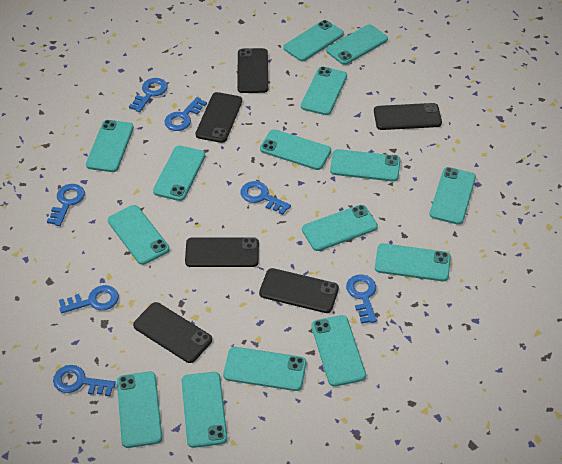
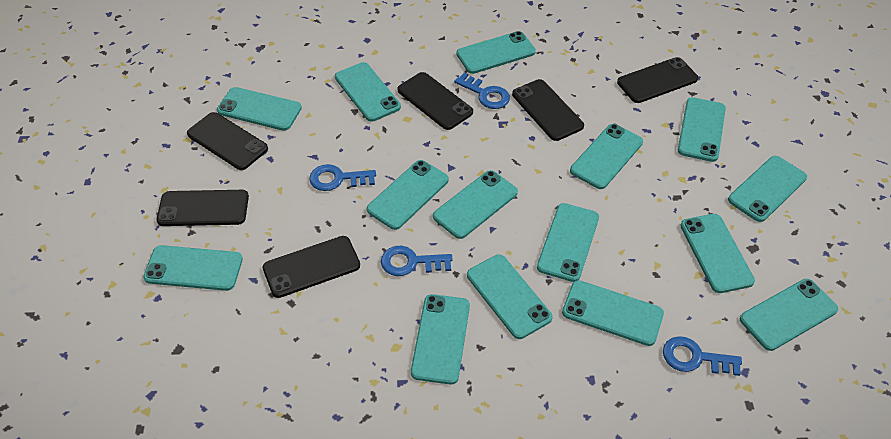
blue key: 7 -> 4

